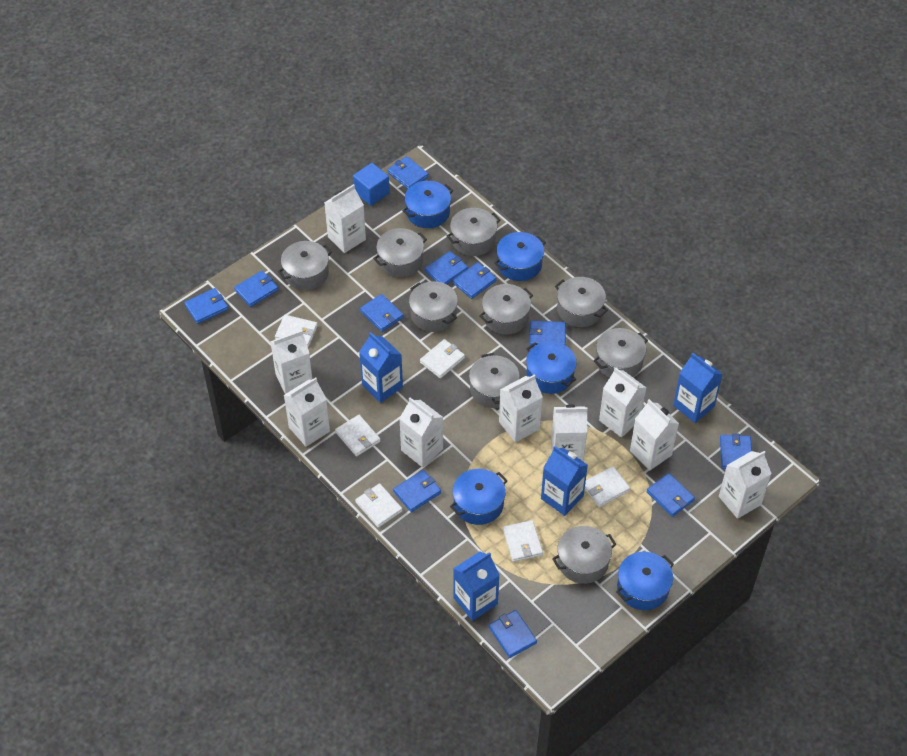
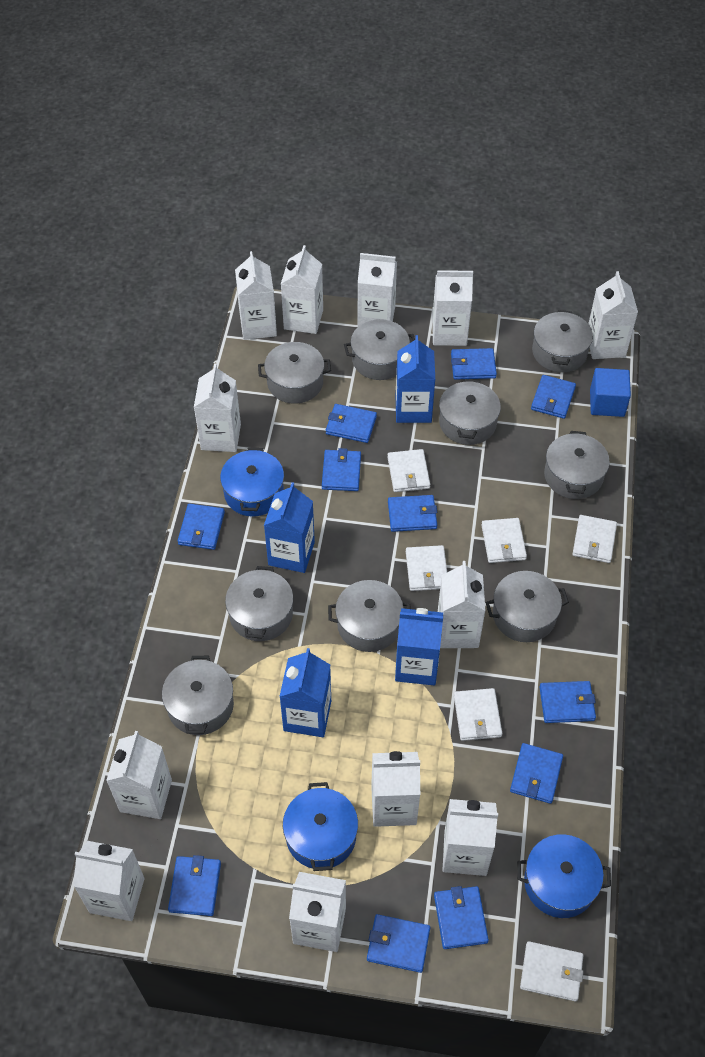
blue pot: 5 -> 3
white carton: 9 -> 12

